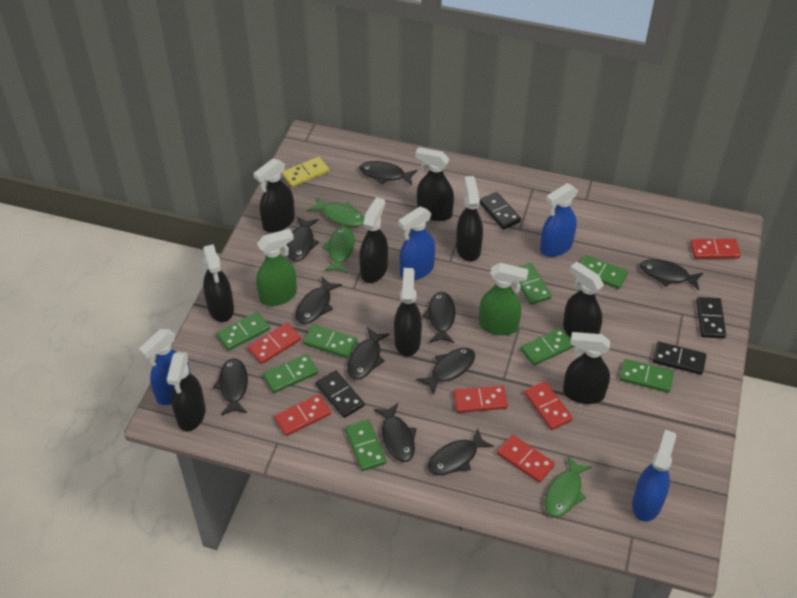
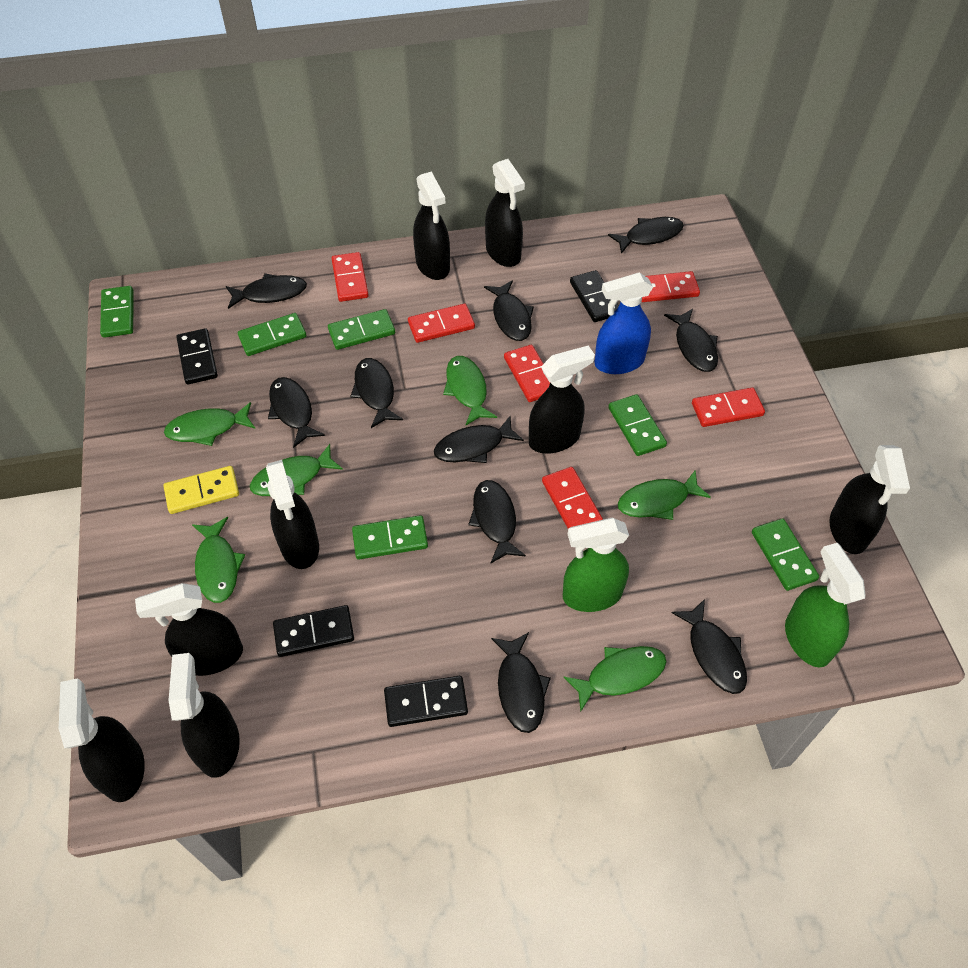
black spray bottle: 9 -> 8
blue spray bottle: 4 -> 1
green domino: 8 -> 6
green fish: 3 -> 6

